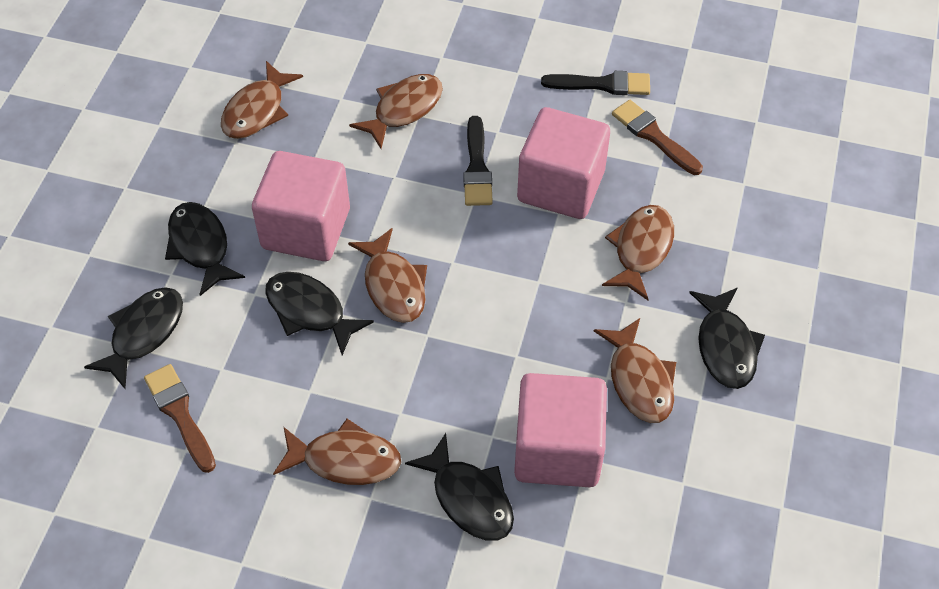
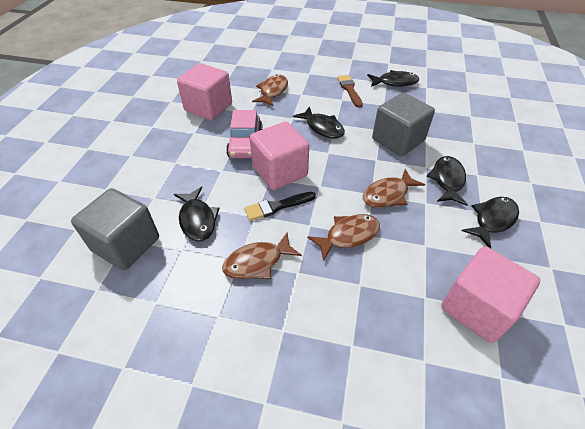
black brush: 2 -> 1
brown brush: 2 -> 1
brown fish: 6 -> 4
grey cube: 0 -> 2
pink car: 0 -> 1

